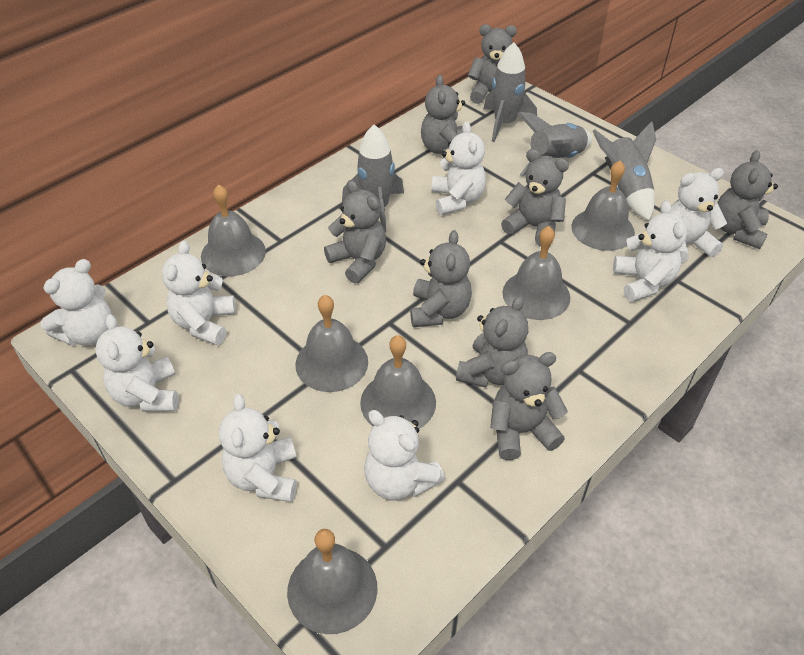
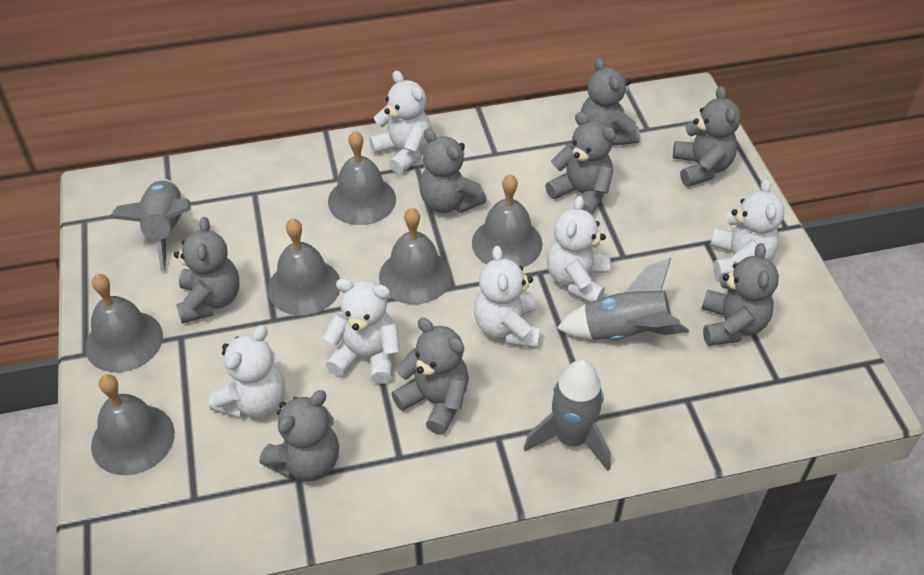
grey rocket: 4 -> 3
white teddy bear: 8 -> 6

